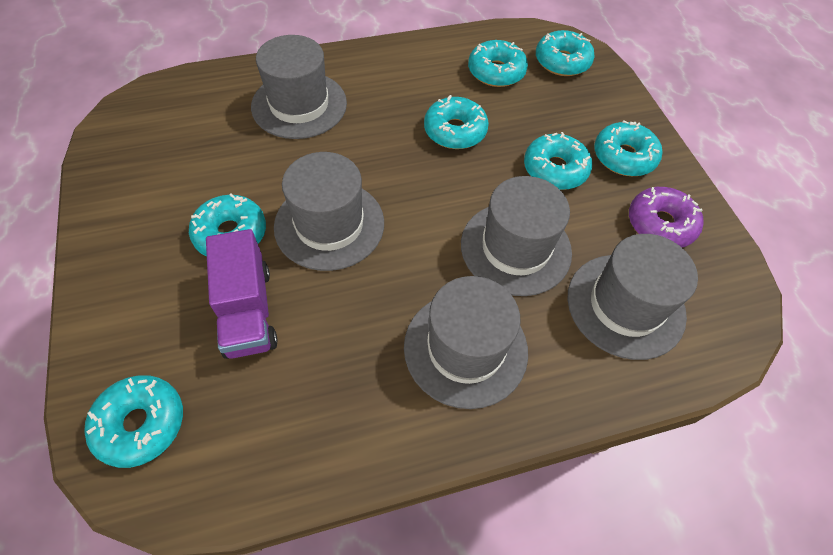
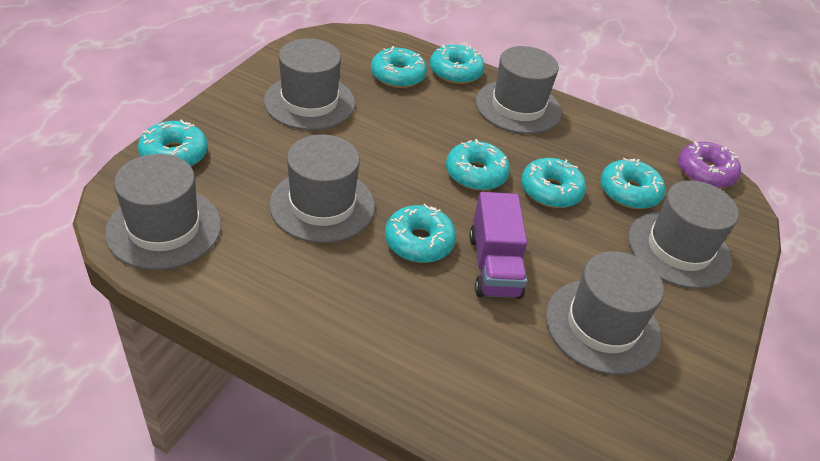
grey hat: 5 -> 6

